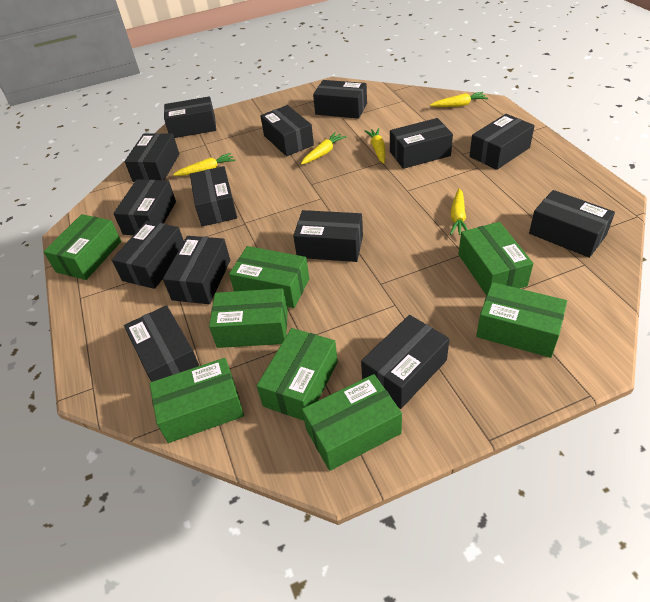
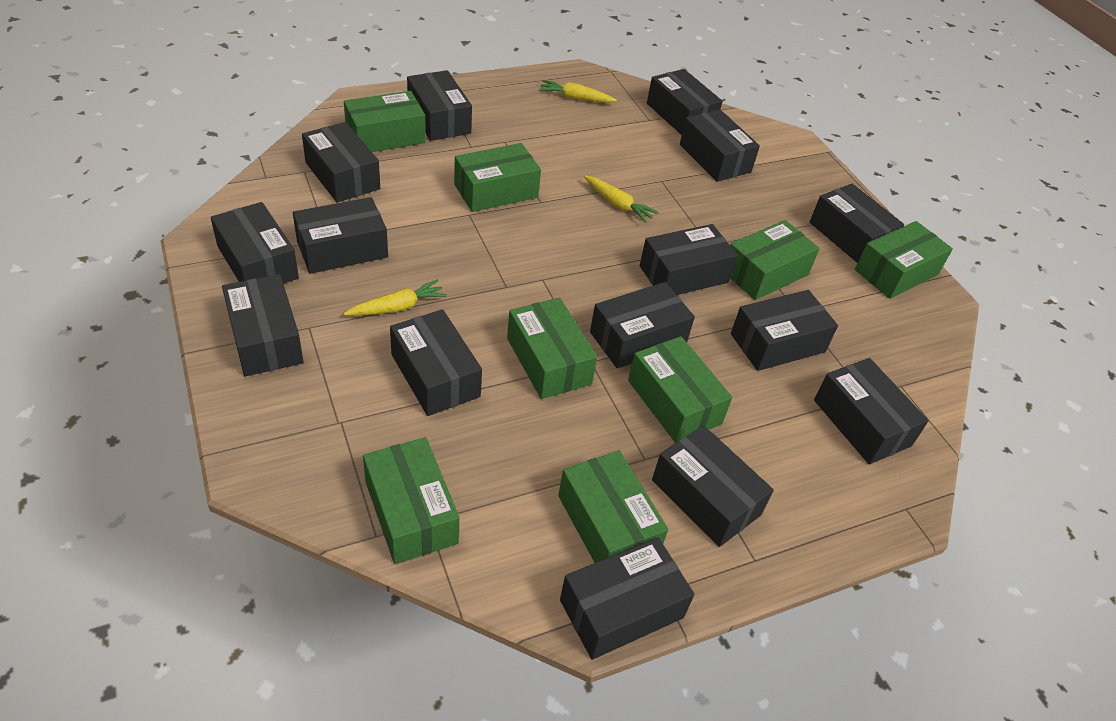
black box: 14 -> 15
yellow carrot: 5 -> 3

